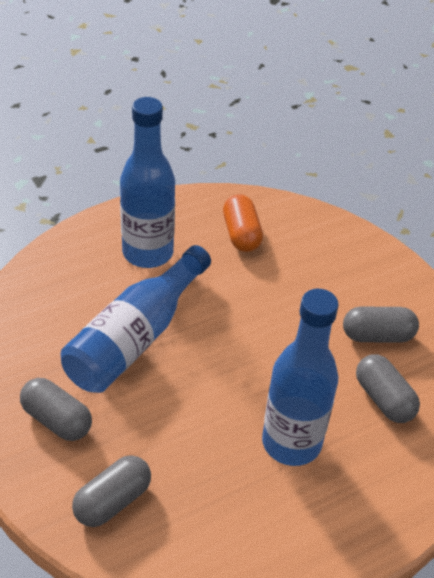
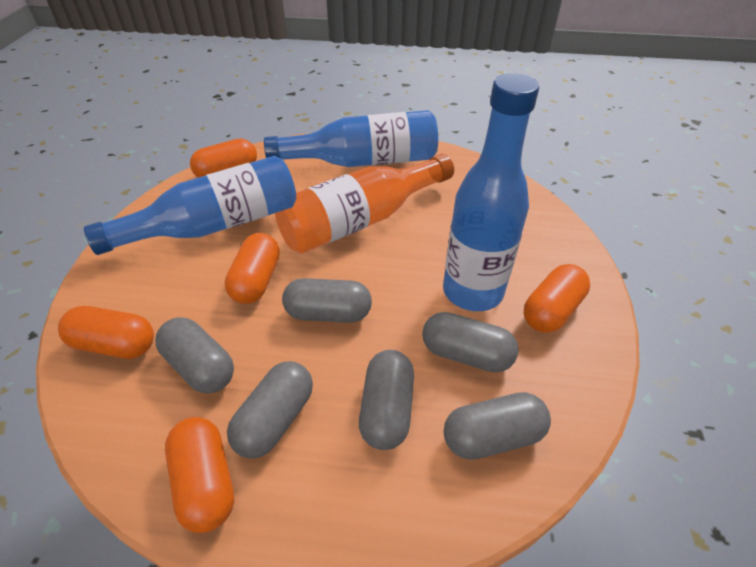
grey capsule: 4 -> 6
orange bottle: 0 -> 1
orange capsule: 1 -> 5

